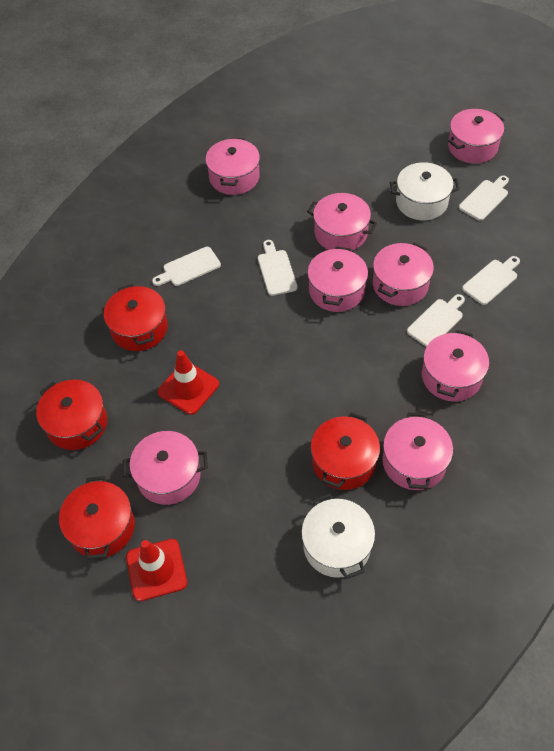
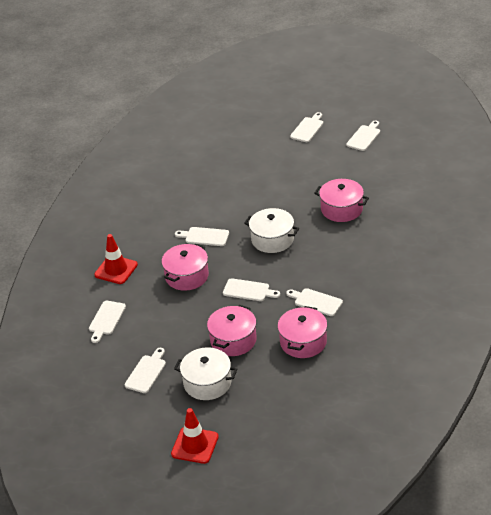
pink pot: 8 -> 4
red pot: 4 -> 0
white cutting board: 5 -> 7

